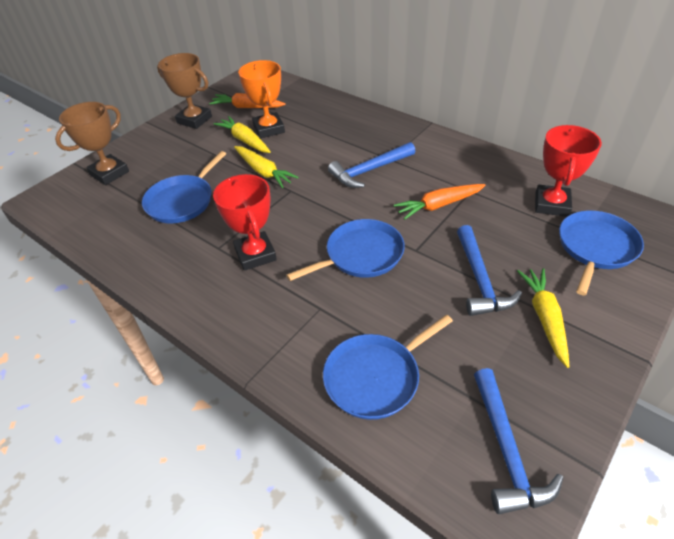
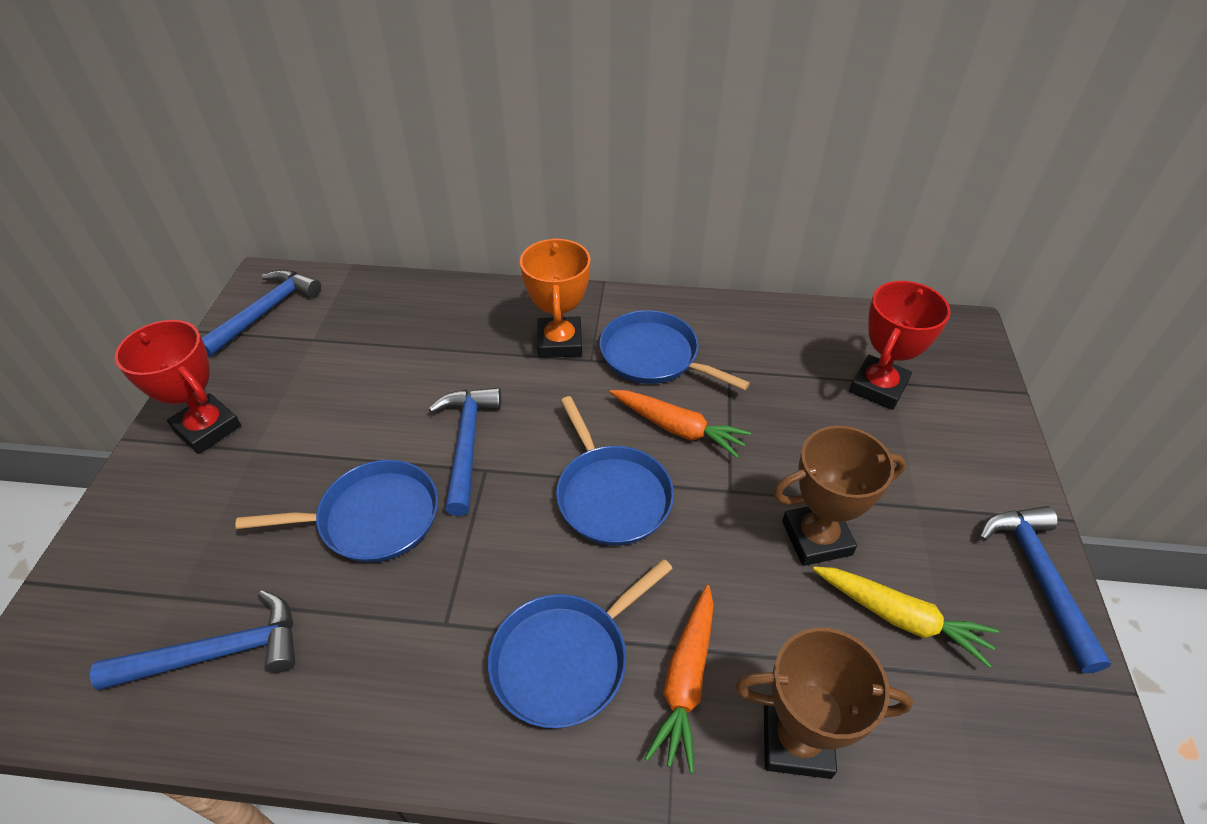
blue hammer: 3 -> 4
yellow carrot: 3 -> 1

